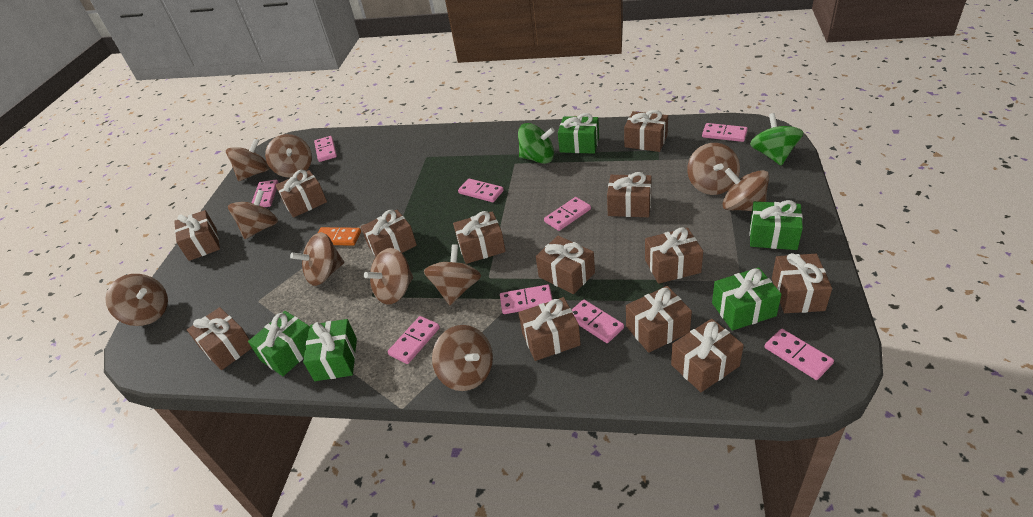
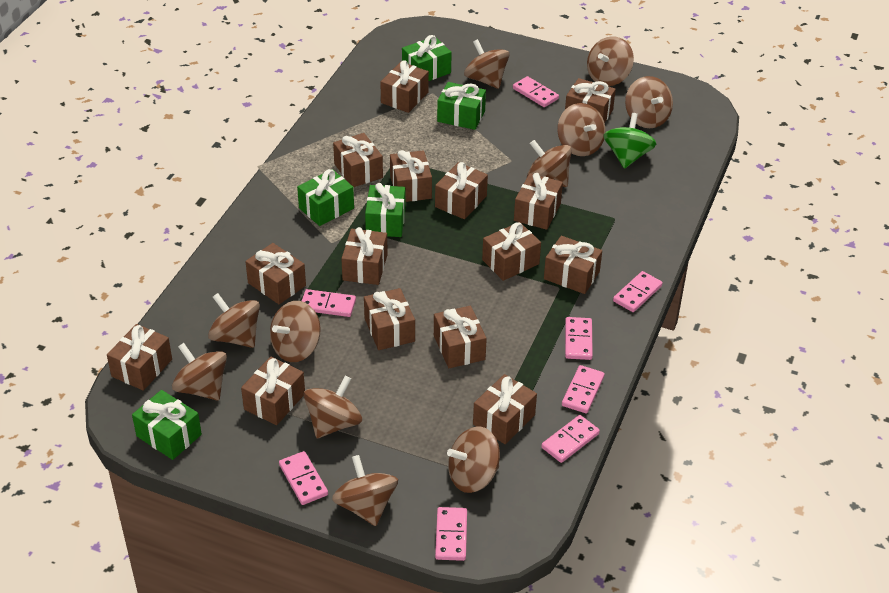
brown gift: 13 -> 15
brown spinning top: 10 -> 11
green spinning top: 2 -> 1
orange domino: 1 -> 0
pink domino: 9 -> 8

